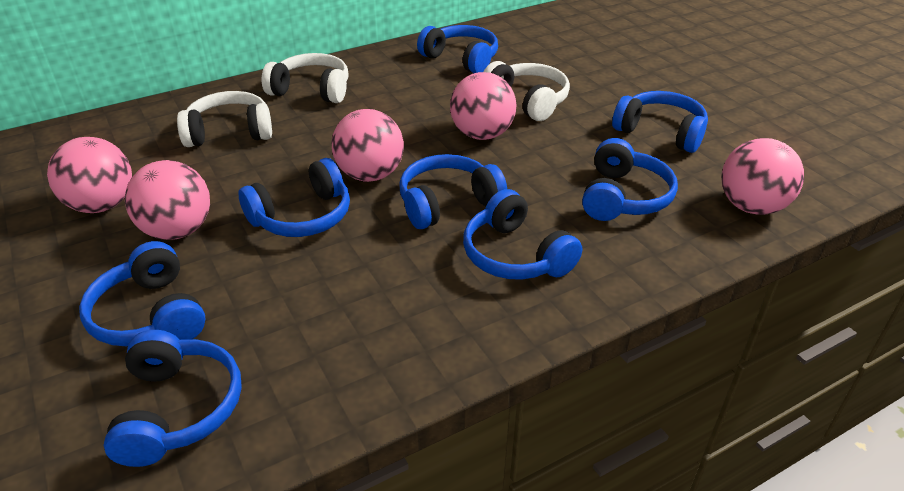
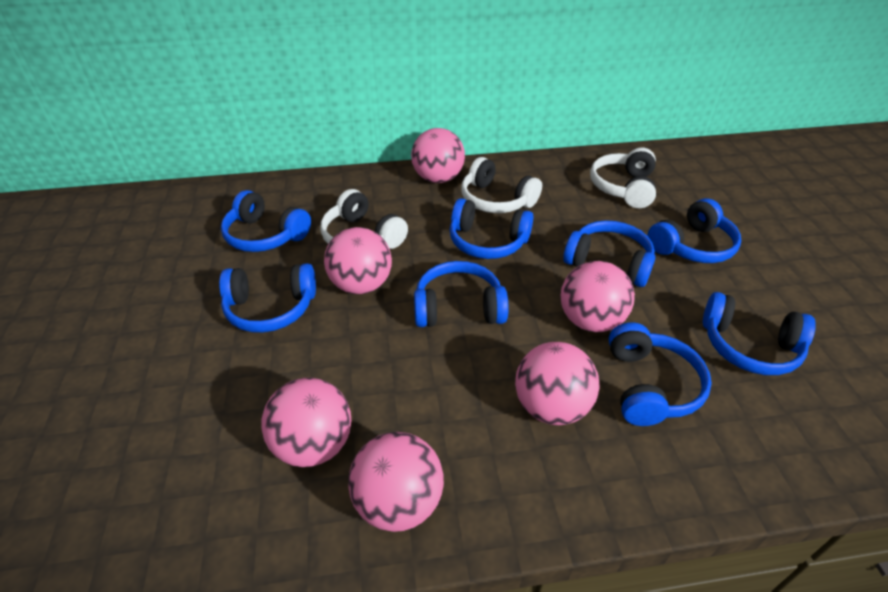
pink ball: 5 -> 6

